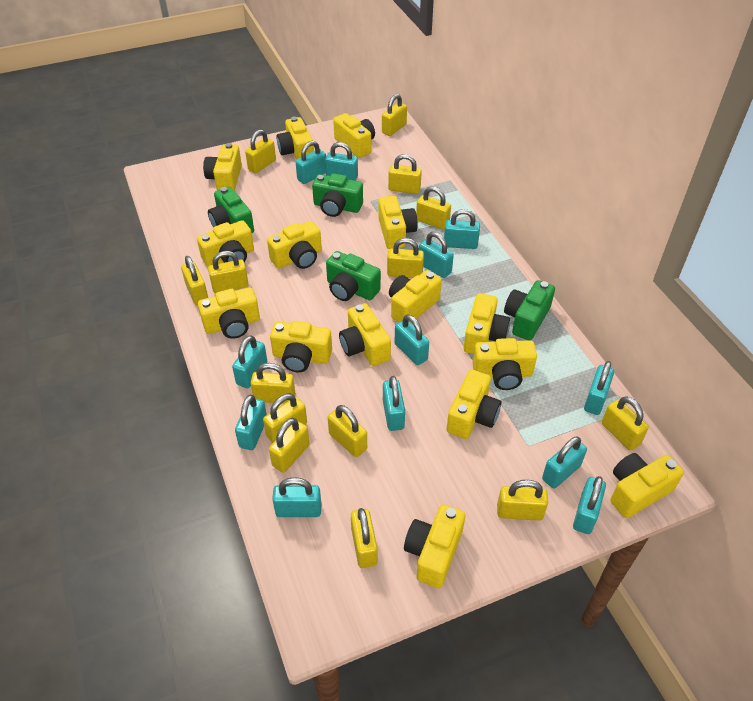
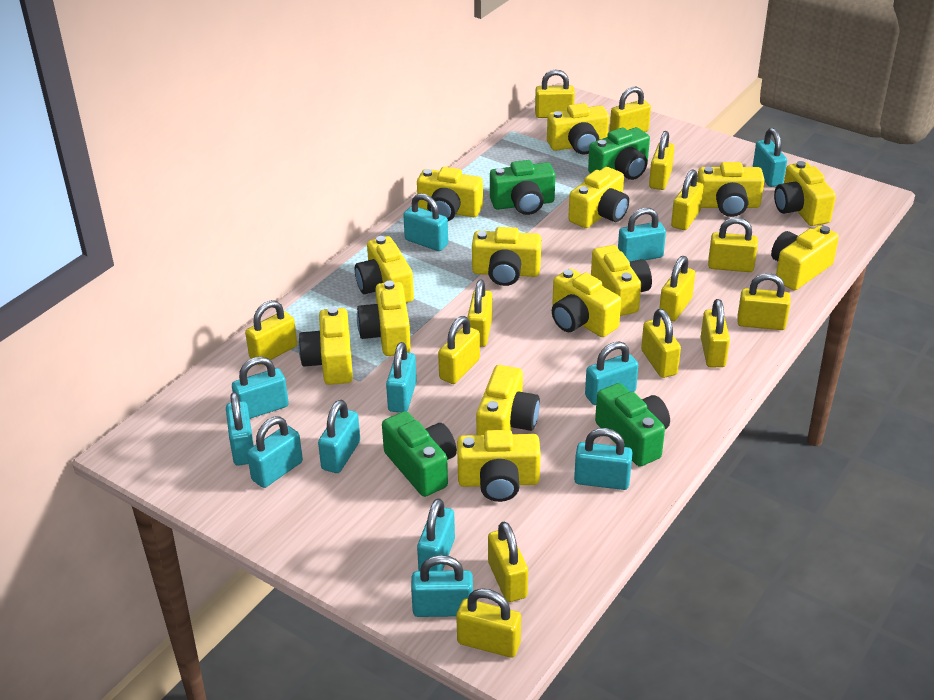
yellow camera: 15 -> 14

